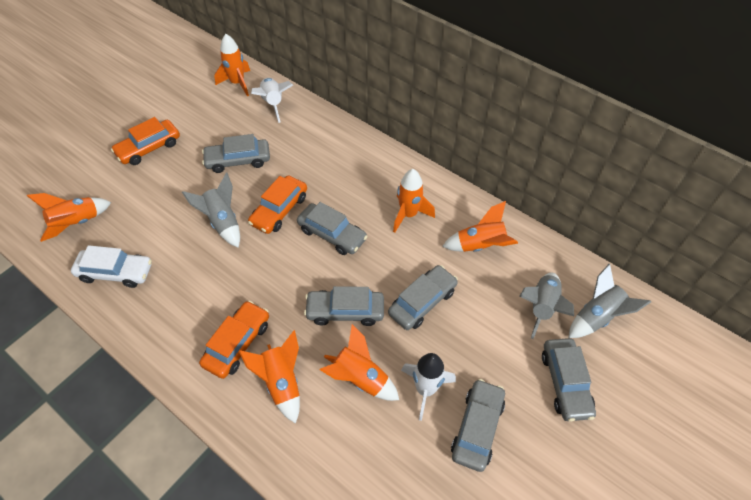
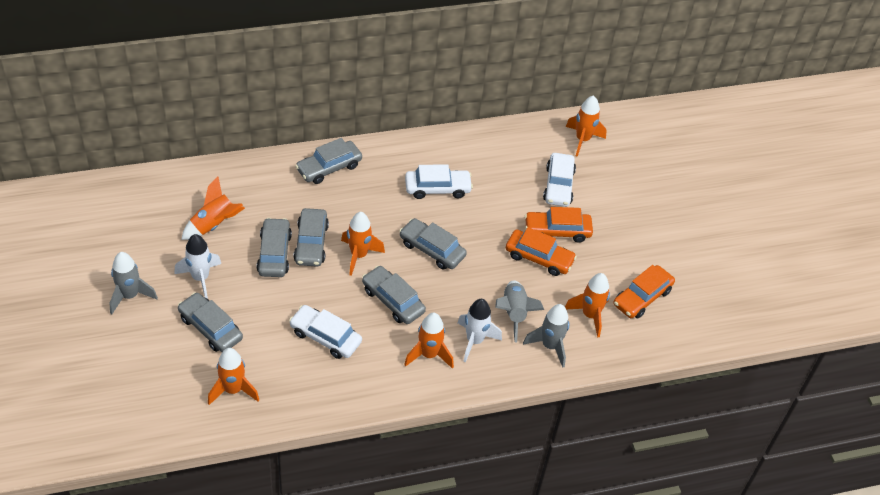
white car: 1 -> 3

